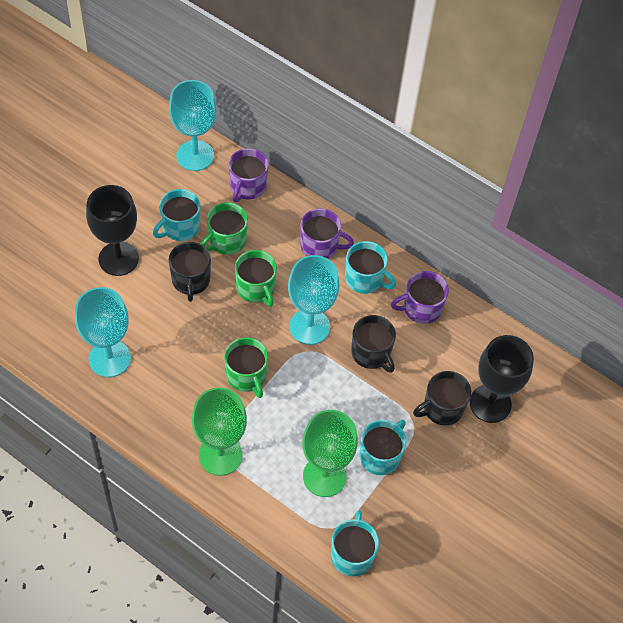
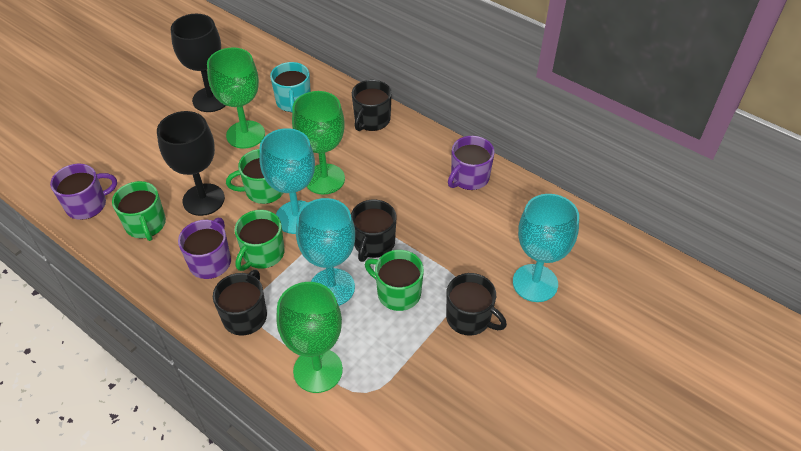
black mug: 3 -> 4
green goblet: 2 -> 3
green mug: 3 -> 4
turquoise mug: 4 -> 1

